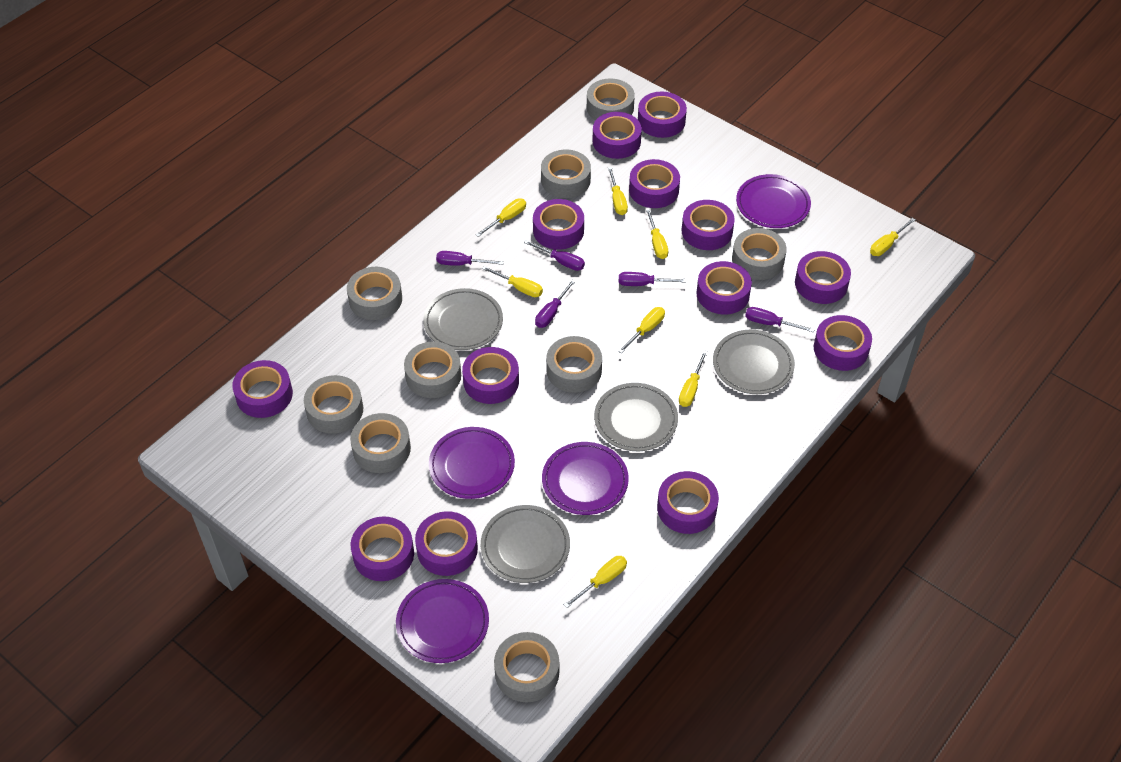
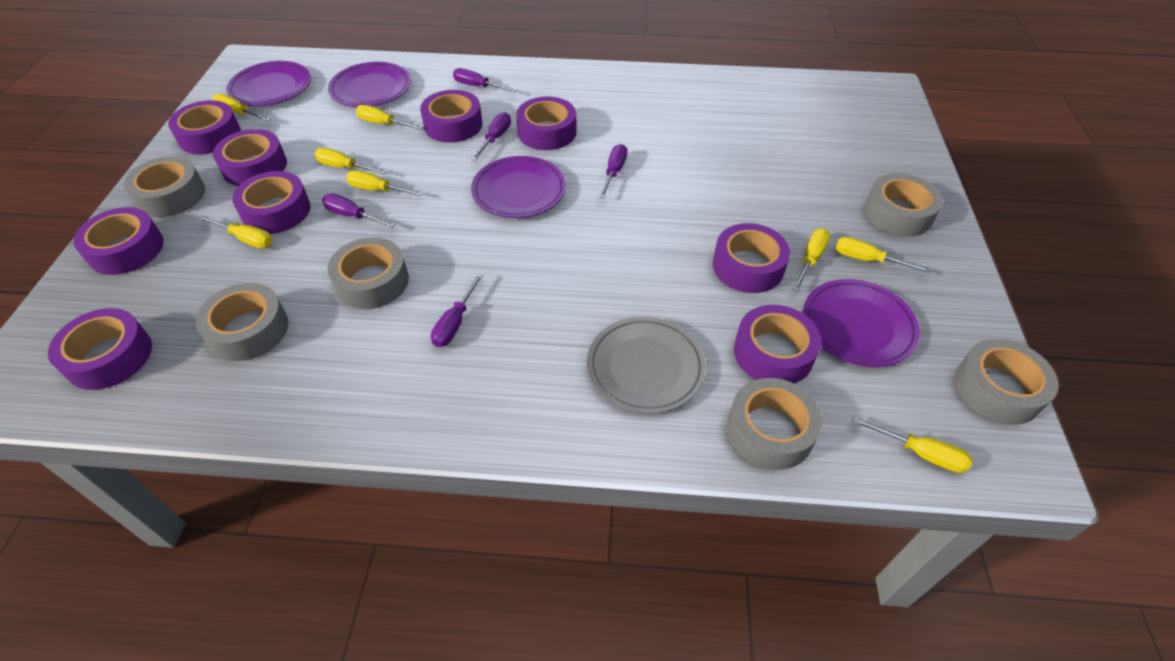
grey plate: 4 -> 1
grey tape: 9 -> 6
purple tape: 13 -> 9

